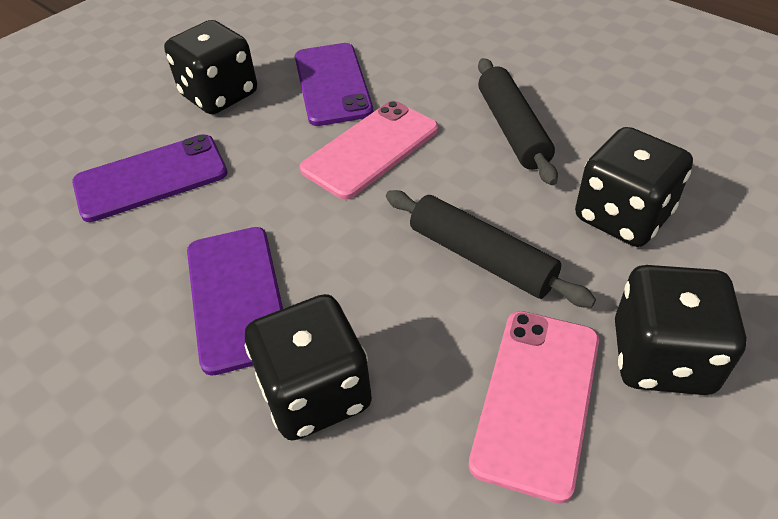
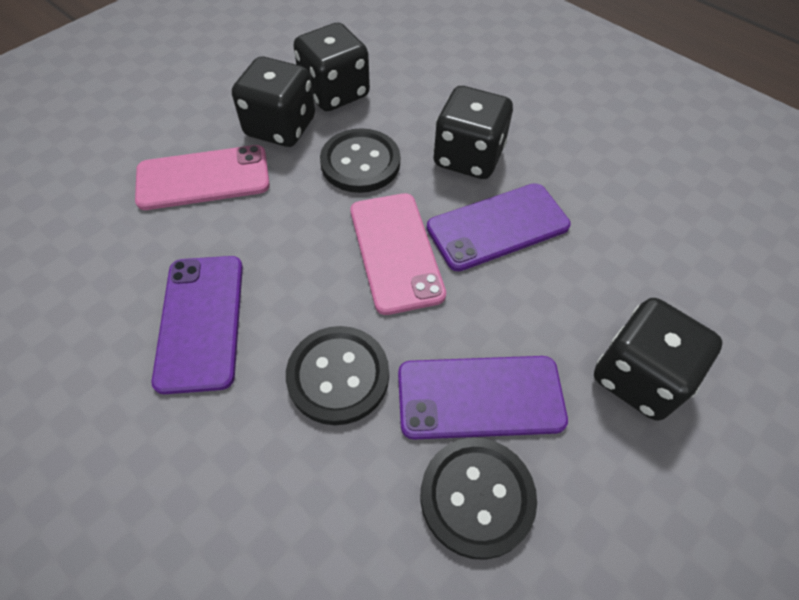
black button: 0 -> 3
black rolling pin: 2 -> 0

